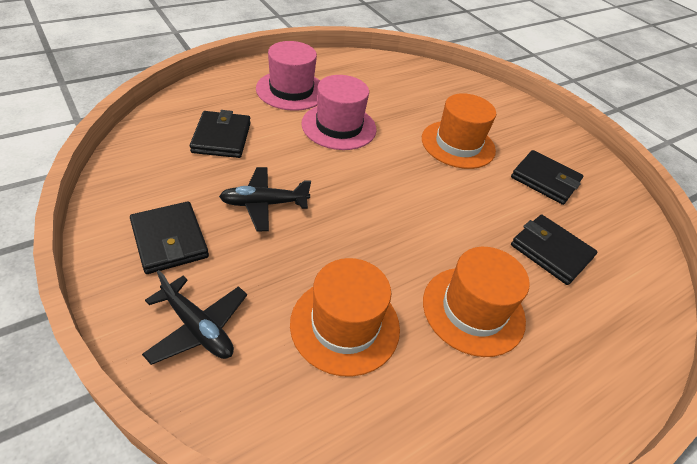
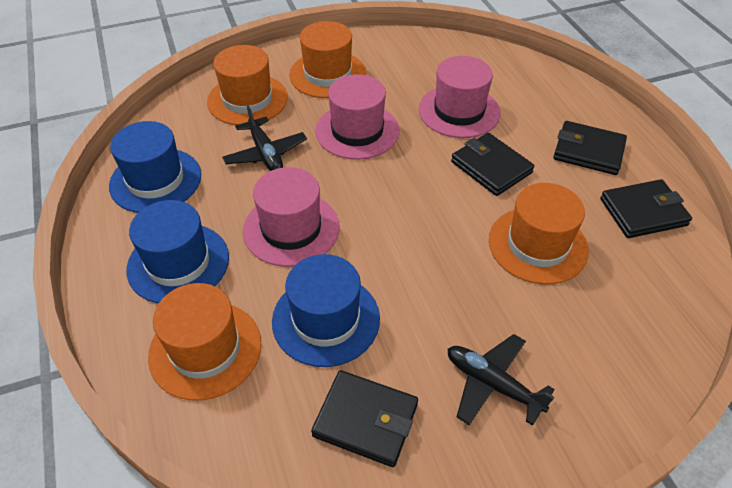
blue hat: 0 -> 3
orange hat: 3 -> 4
pink hat: 2 -> 3

